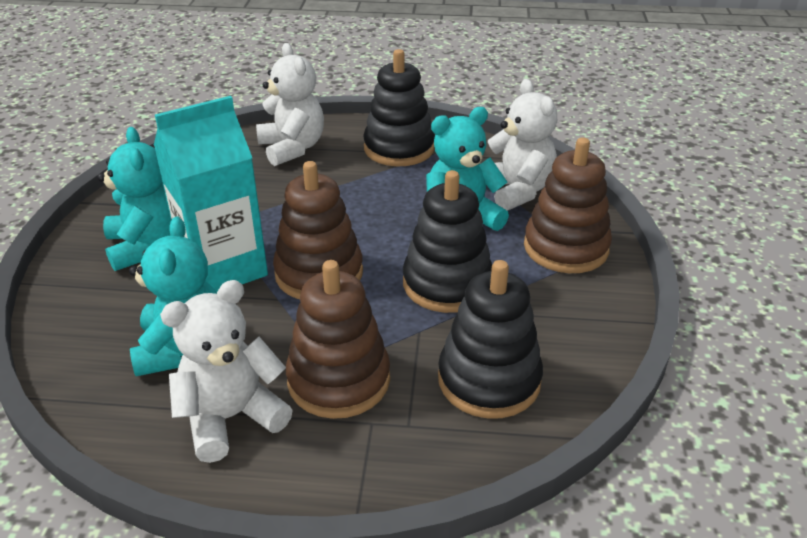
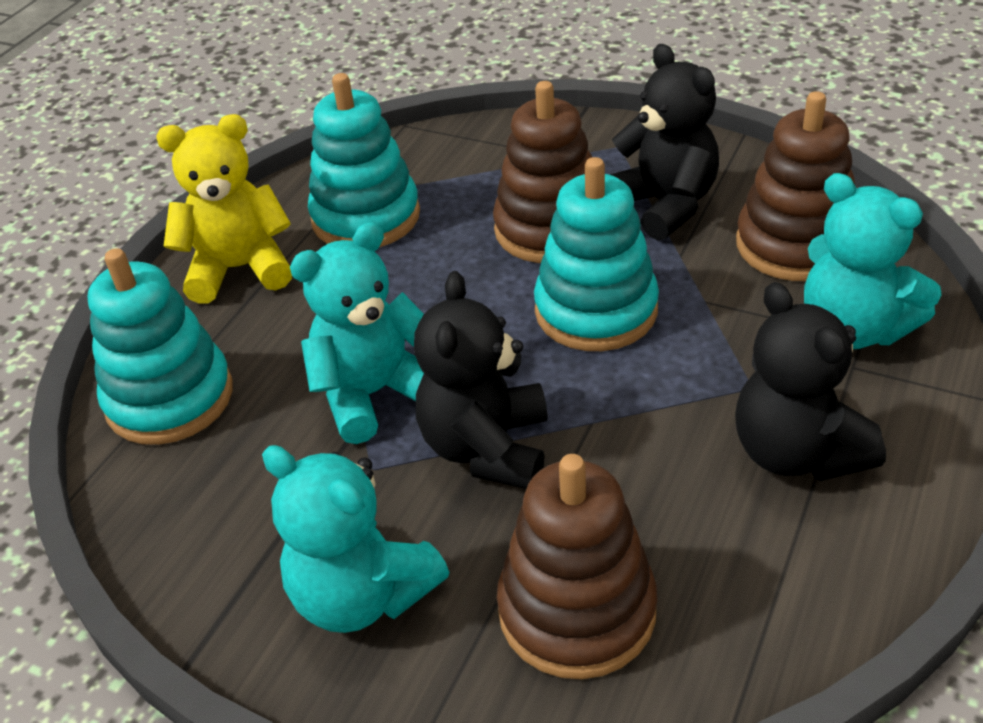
black stacking toy: 3 -> 0
black teddy bear: 0 -> 3
turquoise carton: 1 -> 0
turquoise stacking toy: 0 -> 3
white teddy bear: 3 -> 0
yellow teddy bear: 0 -> 1

